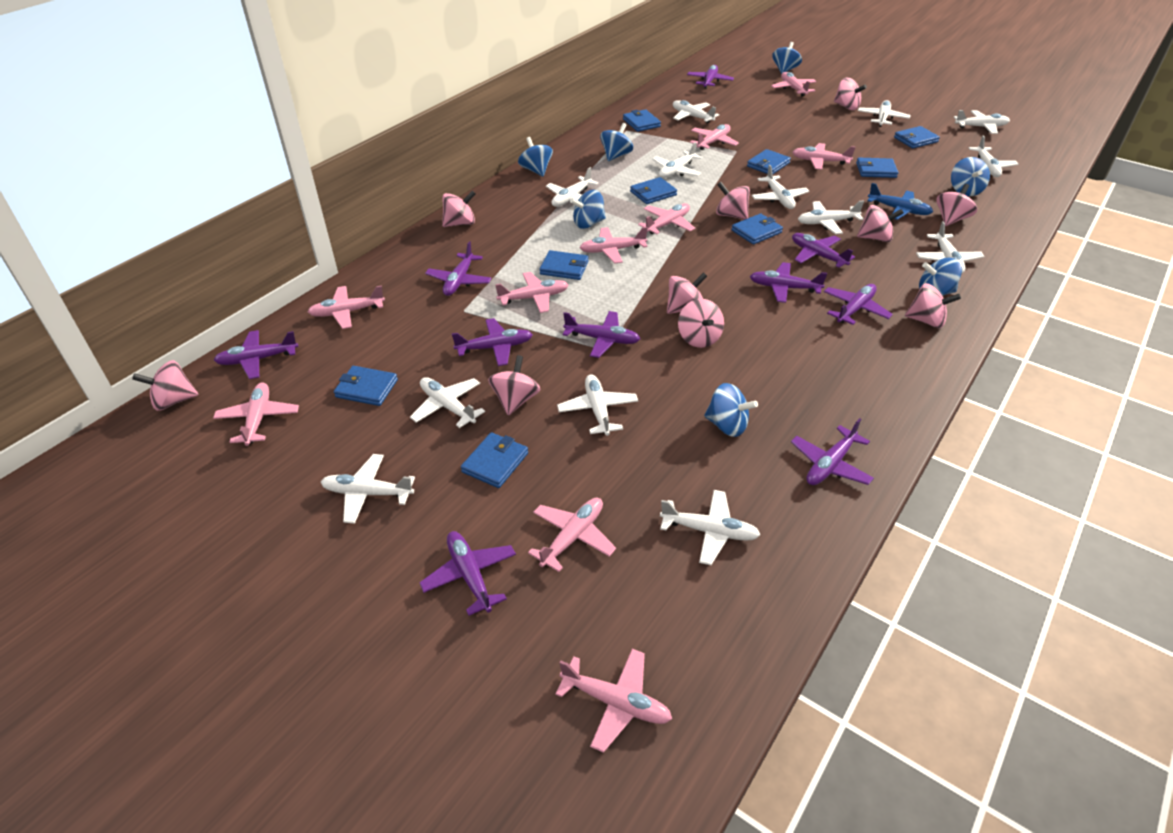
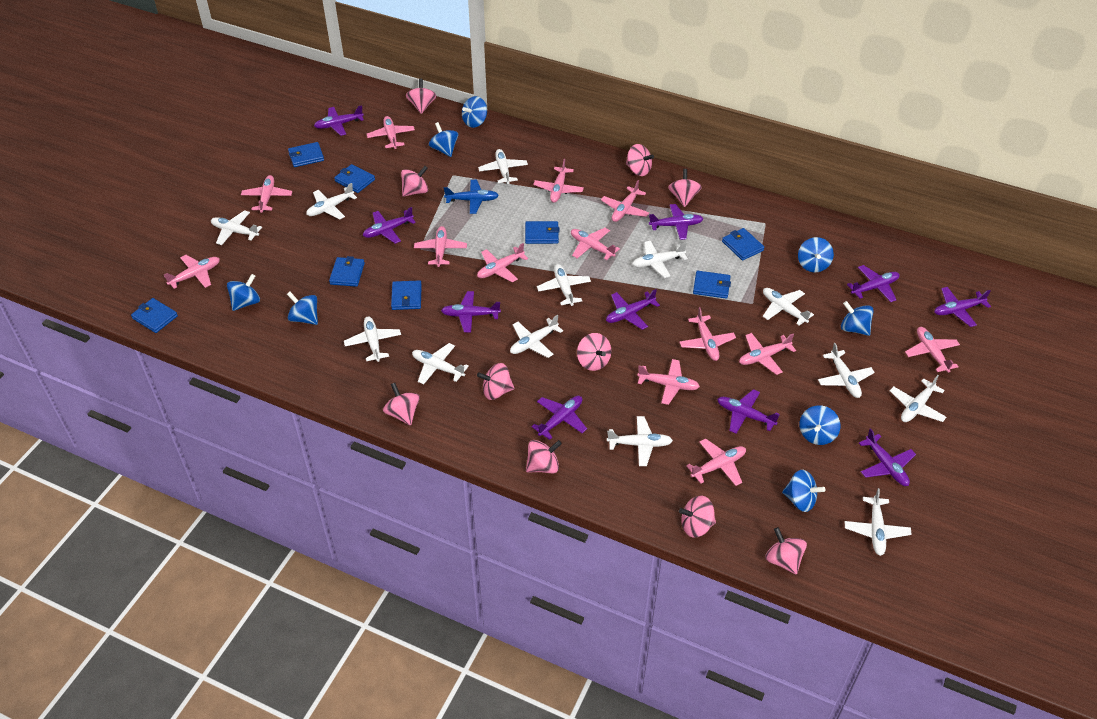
blue spinning top: 7 -> 8
blue wallet: 9 -> 8
pink plane: 10 -> 13

